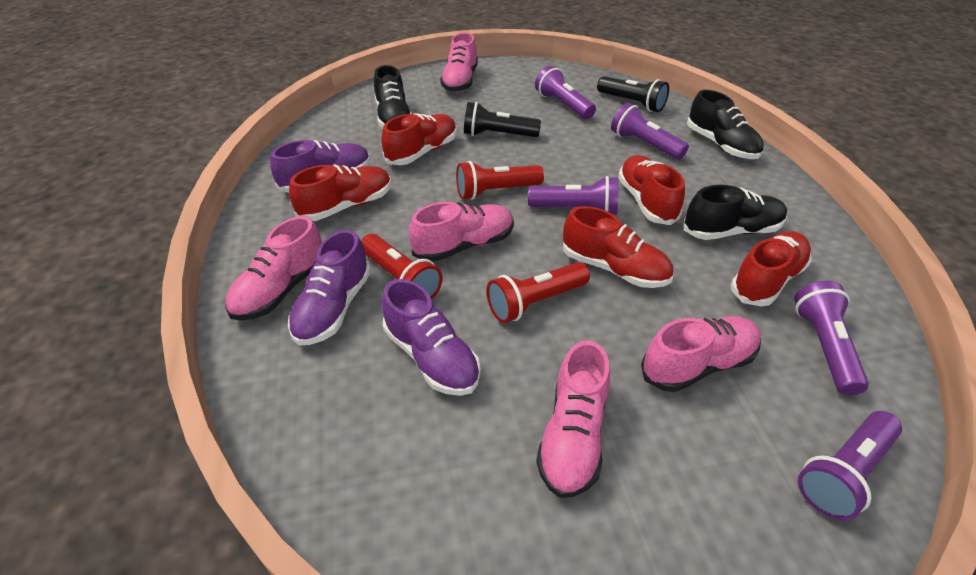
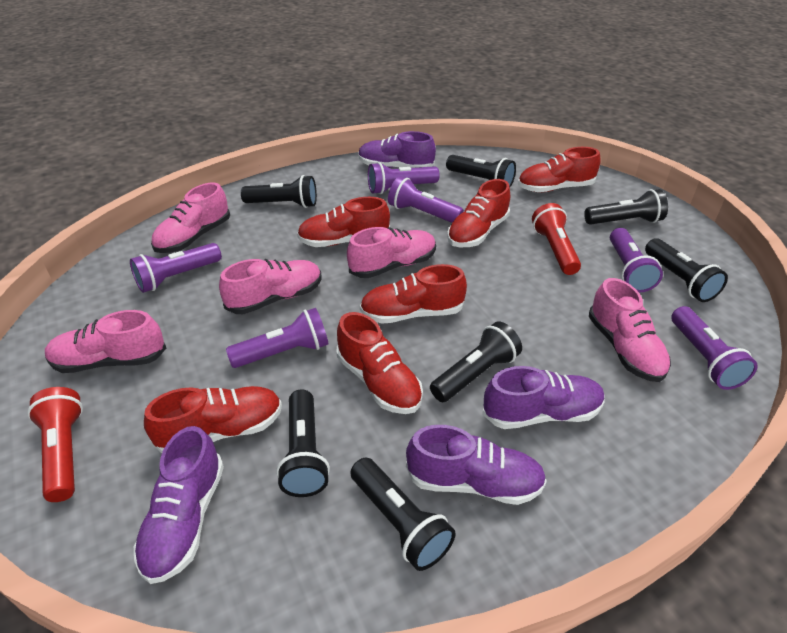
black flashlight: 2 -> 7
black shoe: 3 -> 0
purple flashlight: 5 -> 6
purple shoe: 3 -> 4
red flashlight: 3 -> 2
red shoe: 5 -> 6

